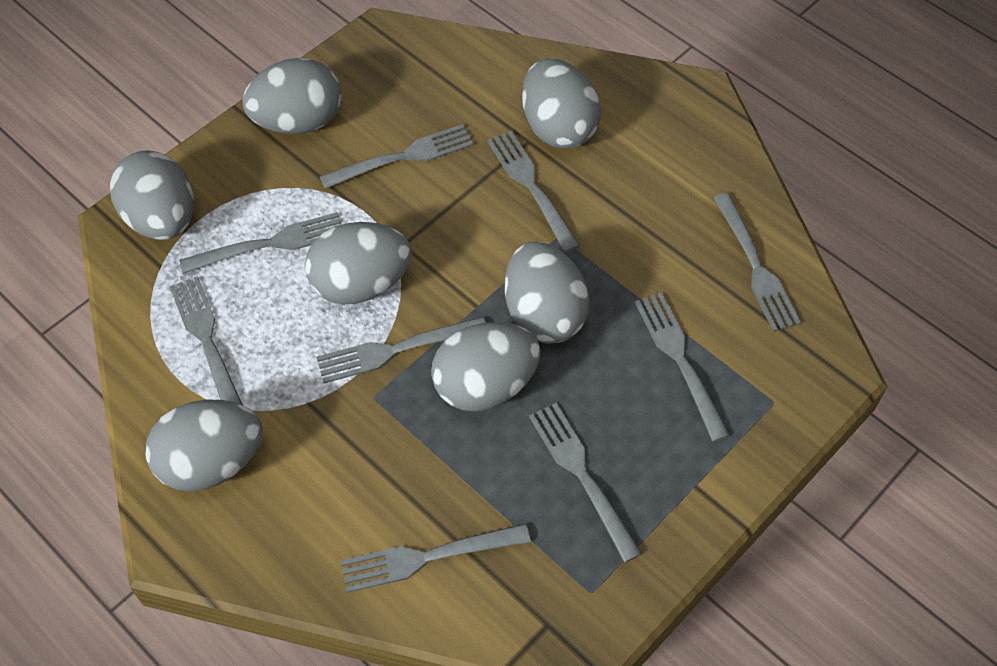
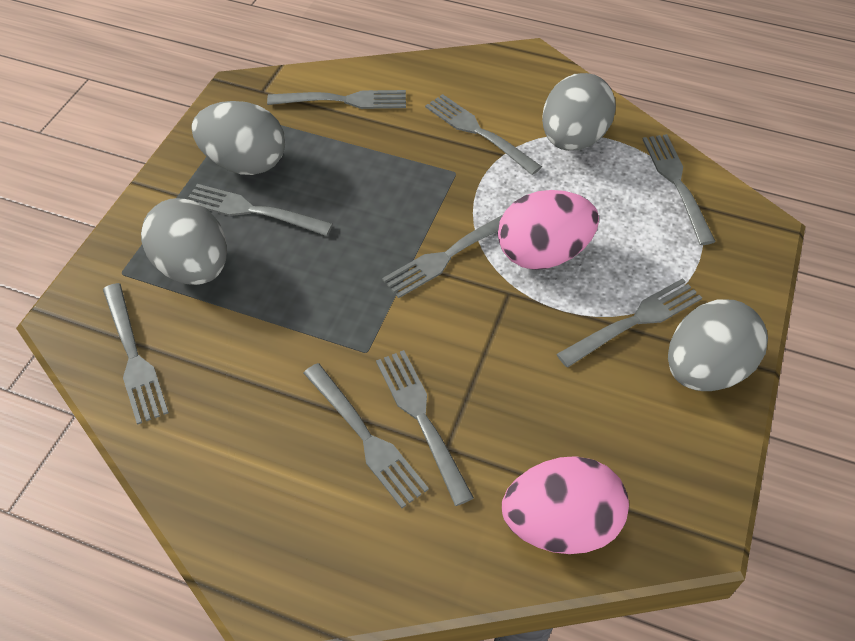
grey egg: 7 -> 4
pink egg: 0 -> 2

